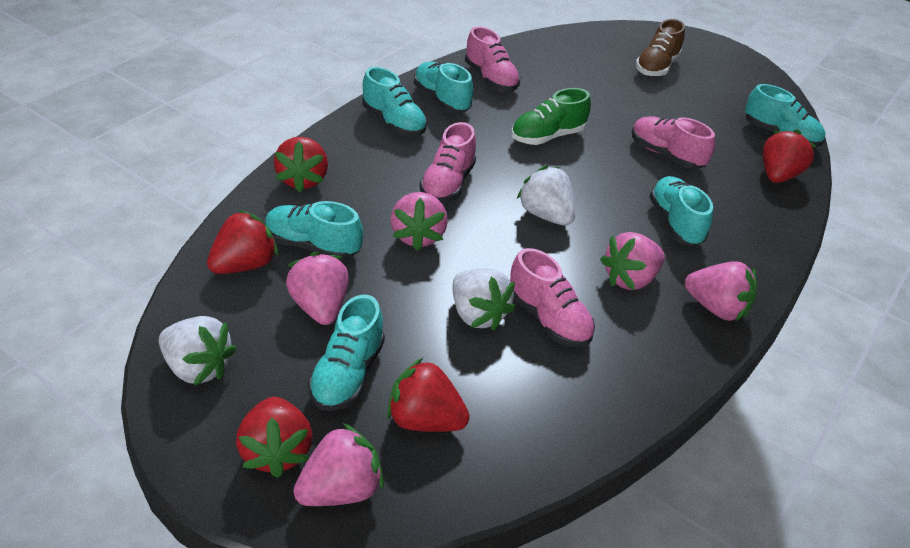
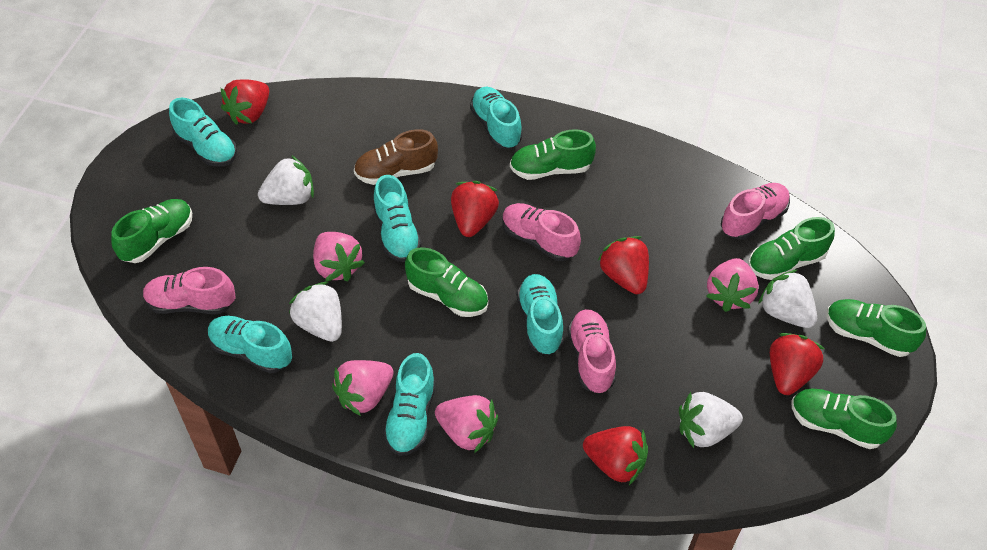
green shoe: 1 -> 6
pink strawberry: 5 -> 4
white strawberry: 3 -> 4

